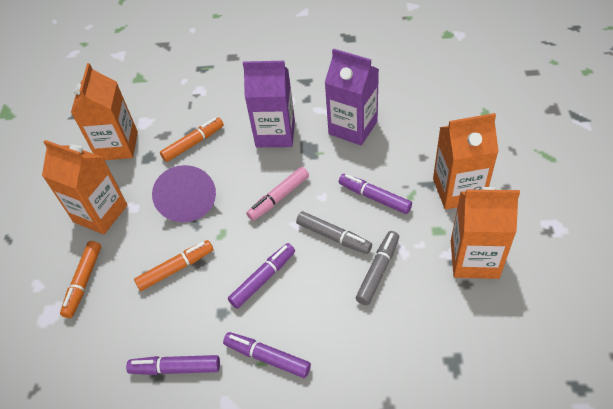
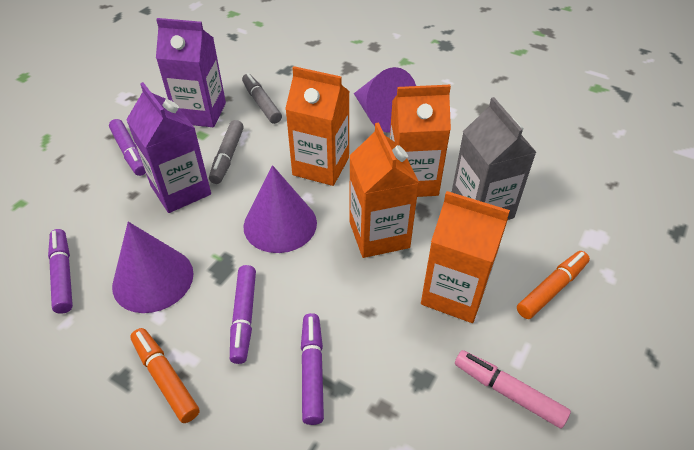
grey carton: 0 -> 1
orange marker: 3 -> 2
purple cone: 1 -> 3

